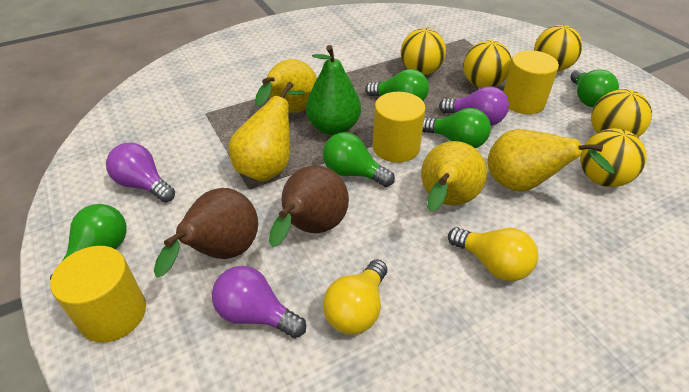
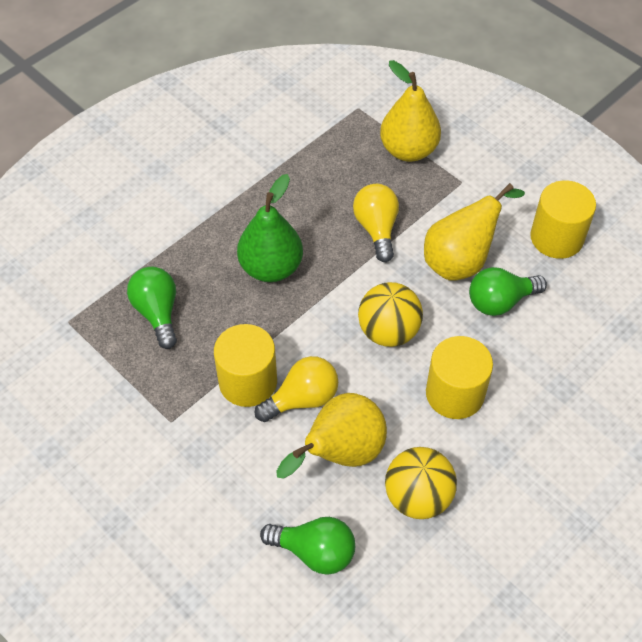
brown pear: 2 -> 0
green light bulb: 5 -> 3
purple light bulb: 3 -> 0
yellow ball: 5 -> 2
yellow pear: 4 -> 3

